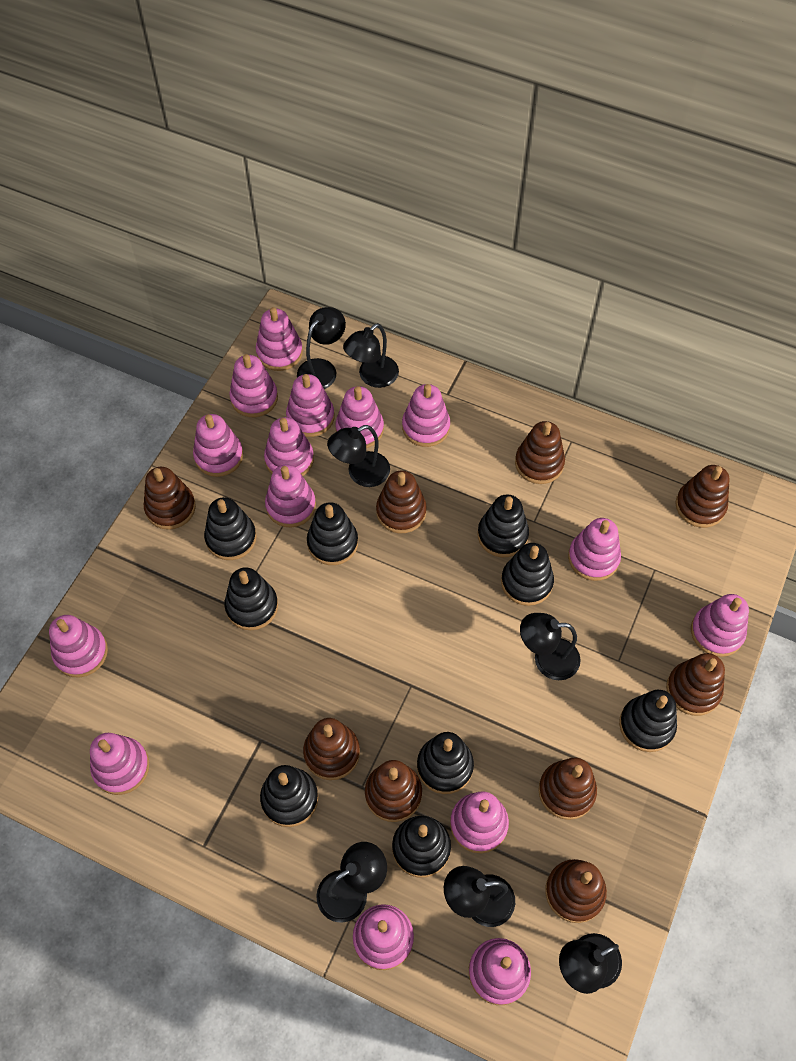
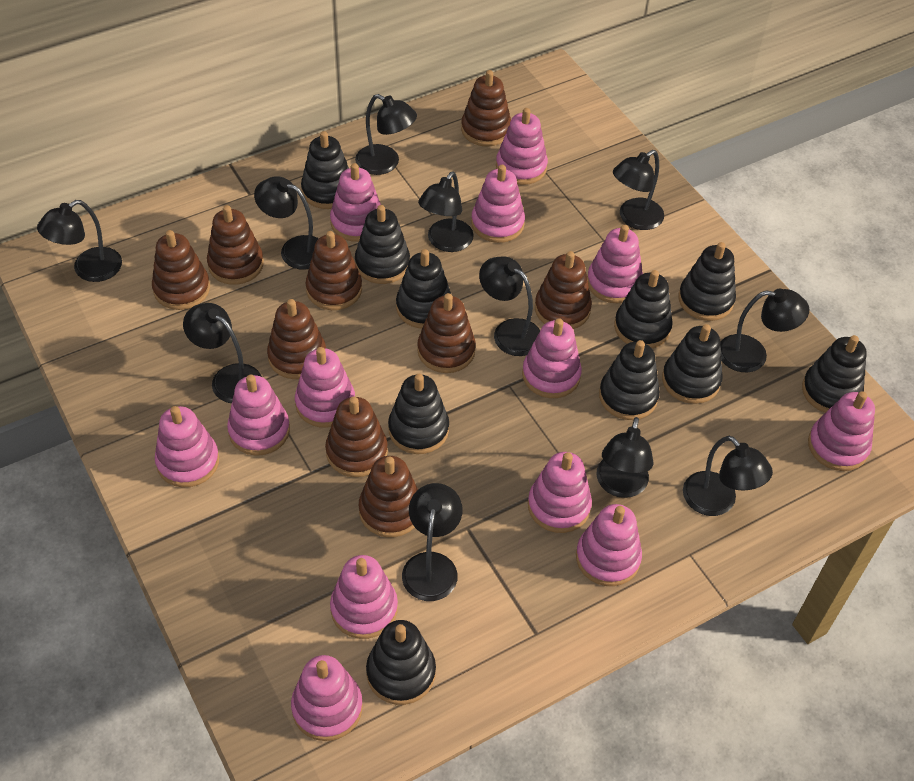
black lamp: 7 -> 11
black stacking toy: 9 -> 10
pink stacking toy: 15 -> 13

